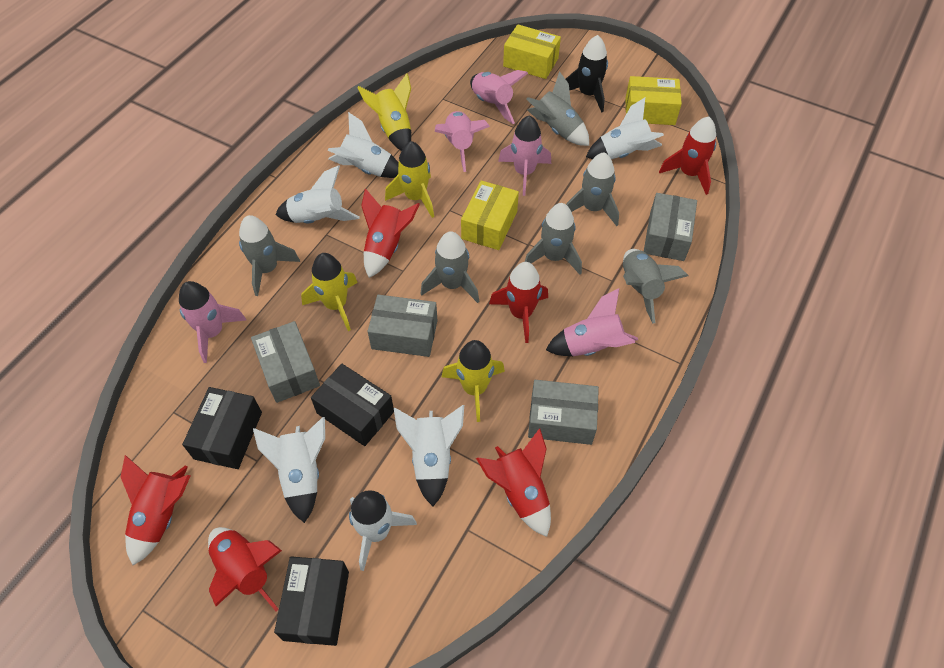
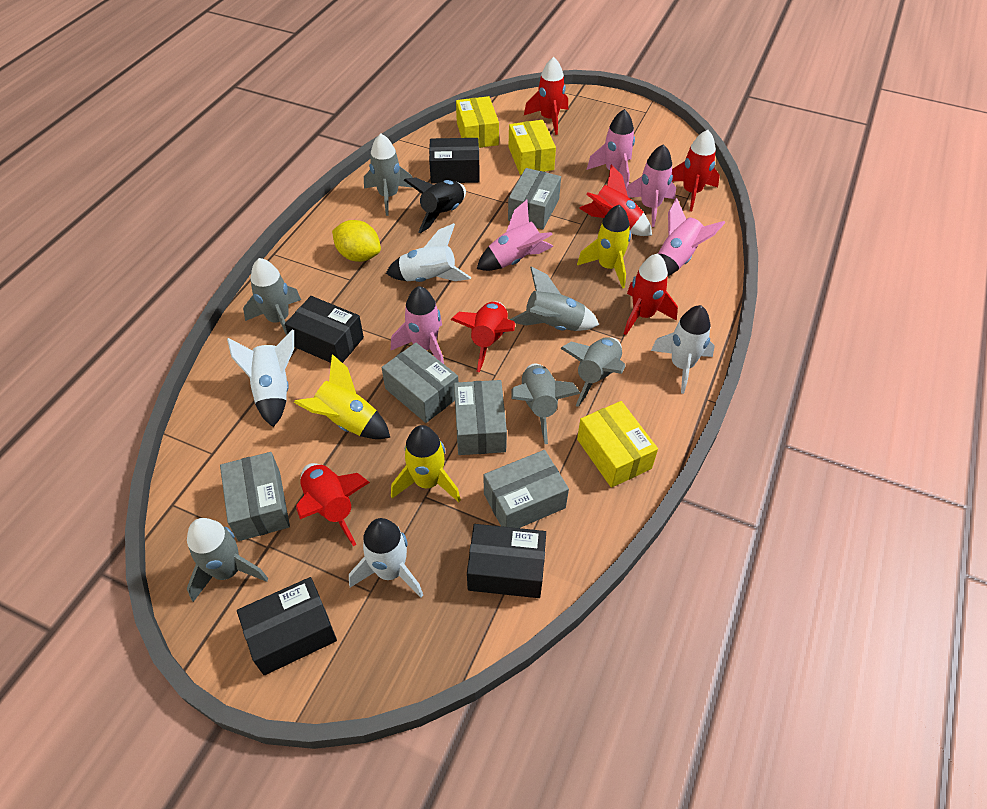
black box: 3 -> 4
grey box: 4 -> 5
white rocket: 6 -> 4
yellow lemon: 0 -> 1
yellow rocket: 4 -> 3

